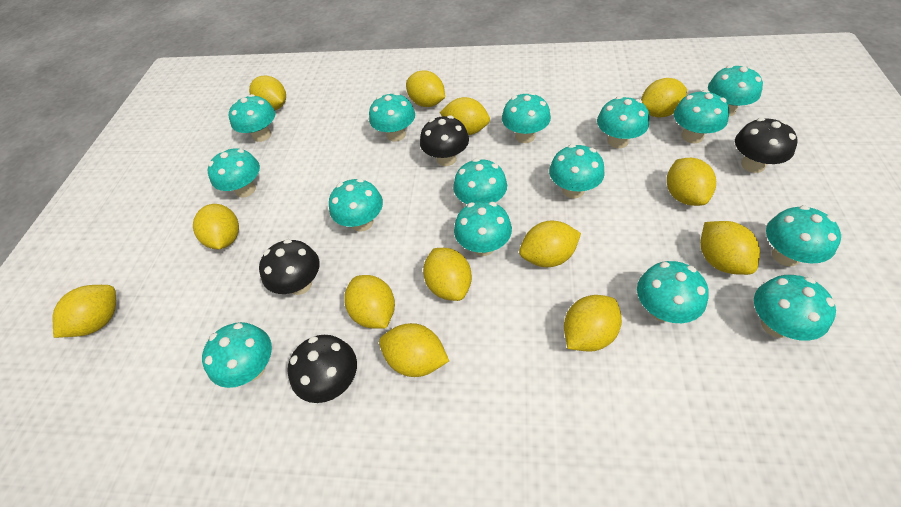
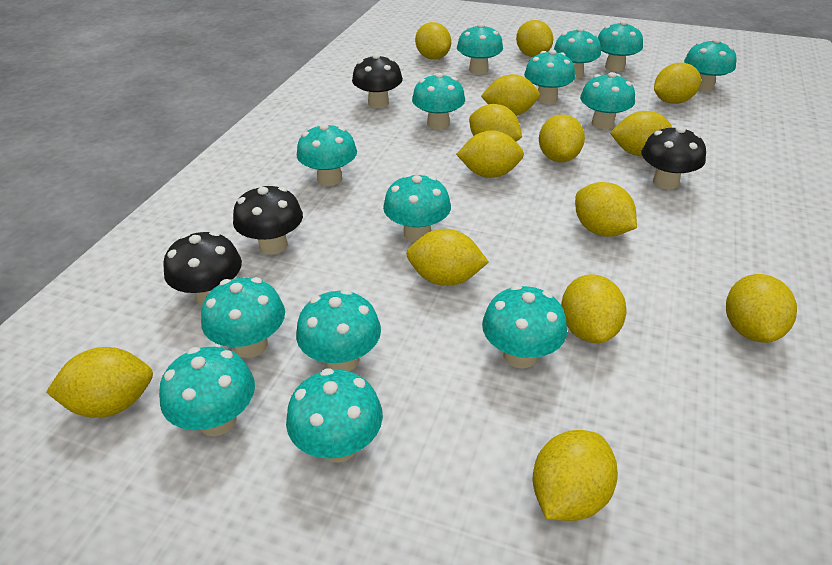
turquoise mushroom: 15 -> 14
yellow lemon: 13 -> 14

